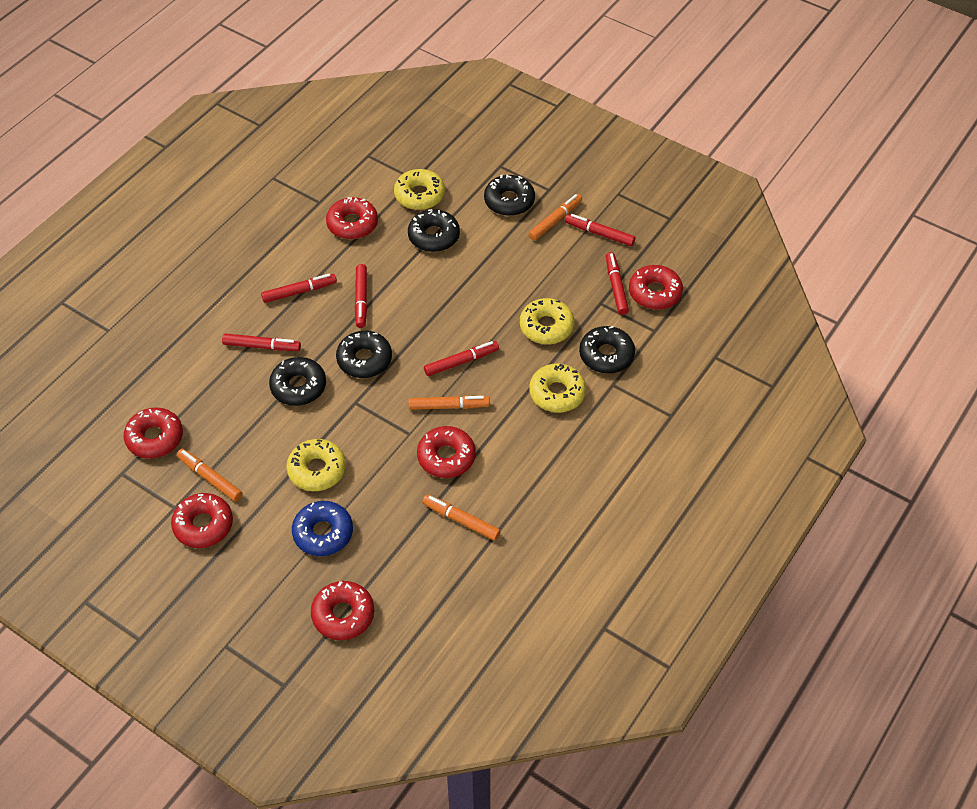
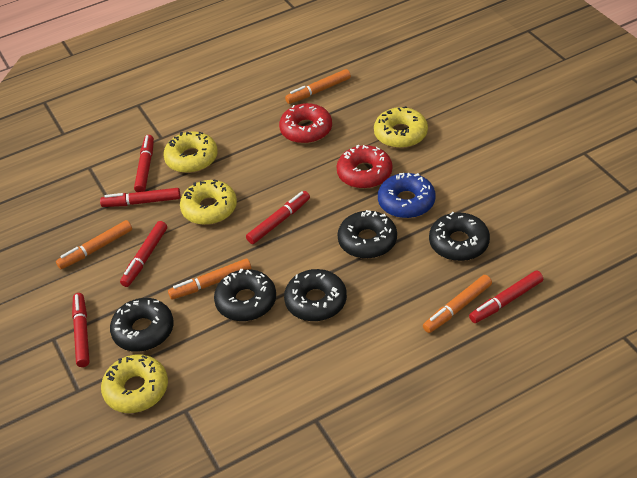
red donut: 6 -> 2

